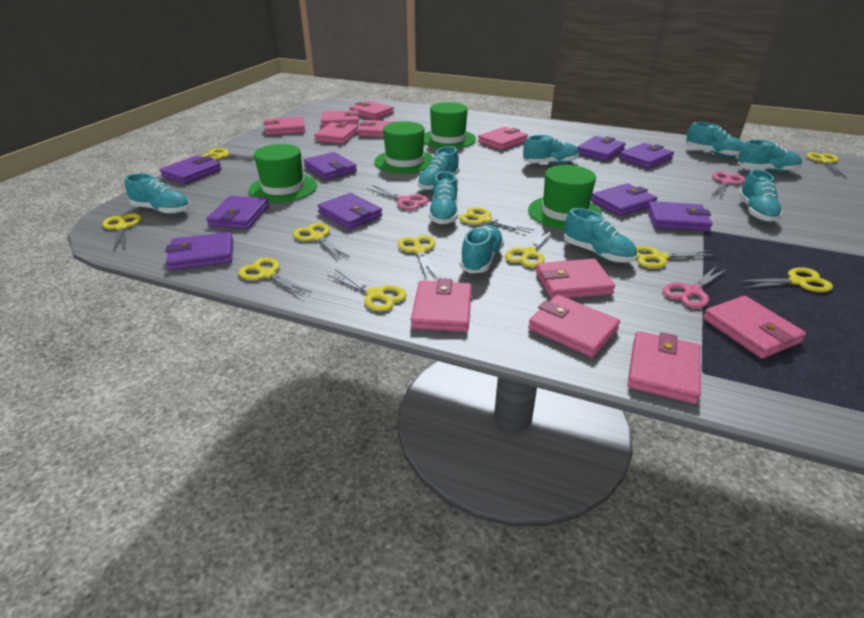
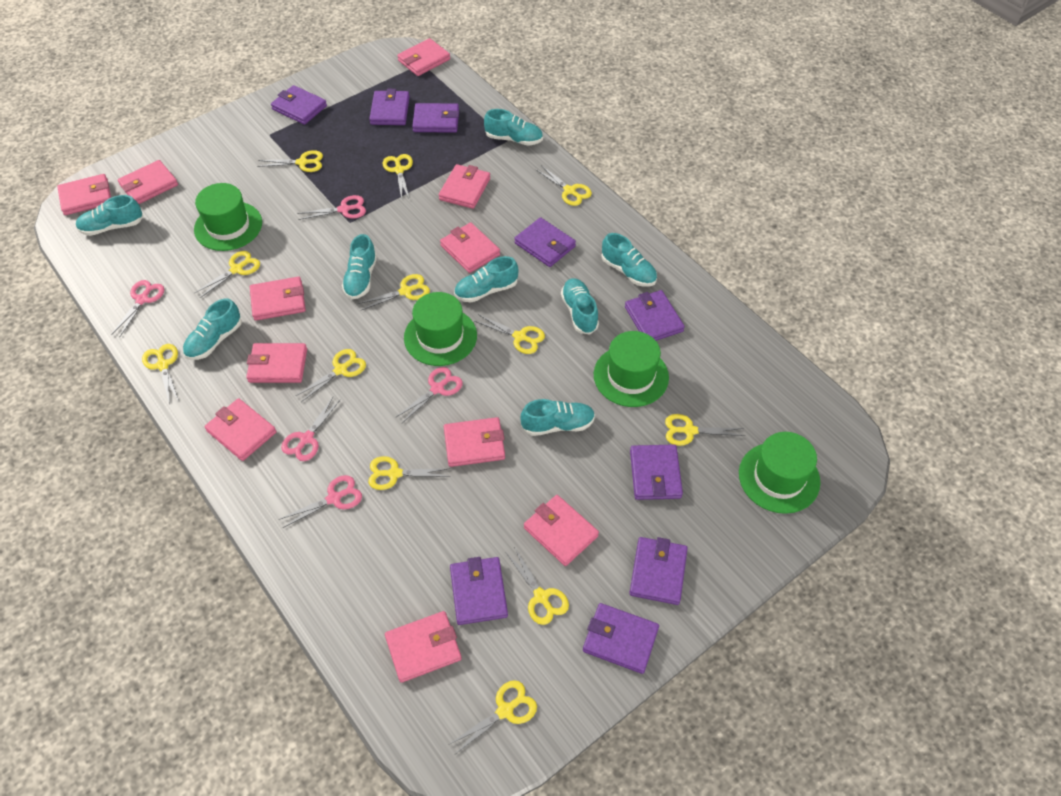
pink scissors: 3 -> 5
turquoise shoe: 9 -> 8
yellow scissors: 11 -> 12

